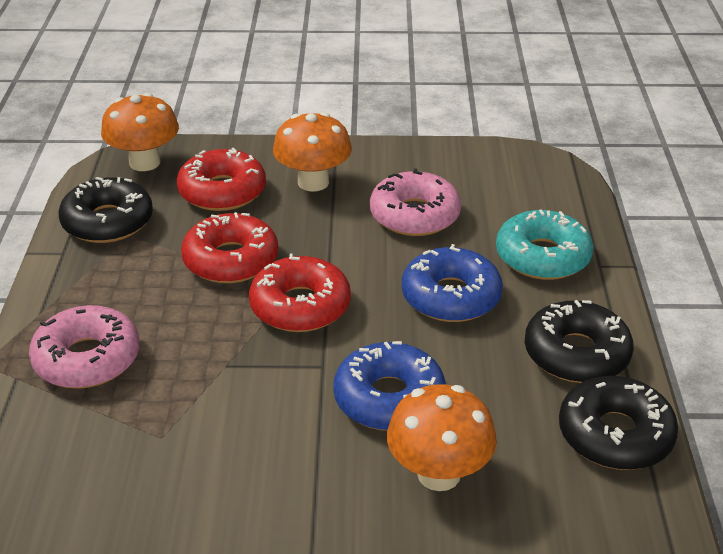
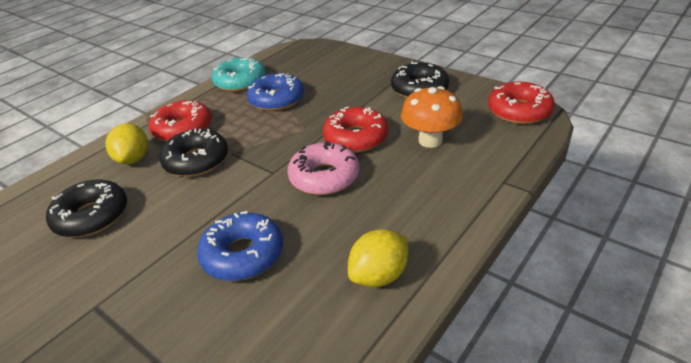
orange mushroom: 3 -> 1
pink donut: 2 -> 1
yellow lemon: 0 -> 2

